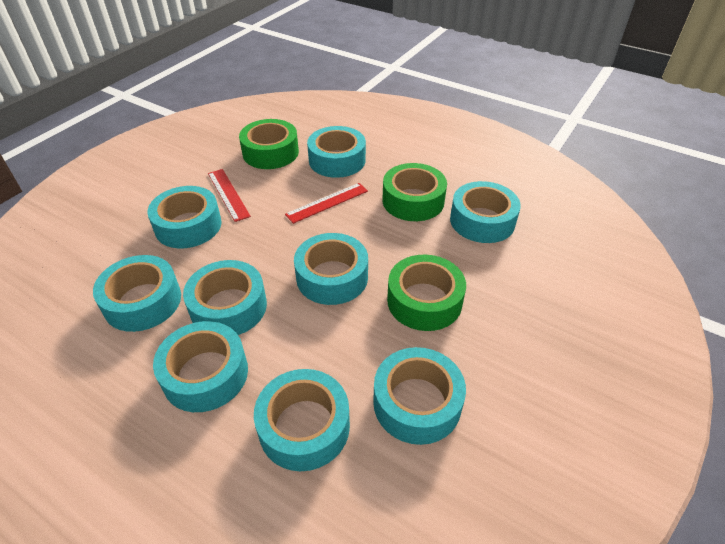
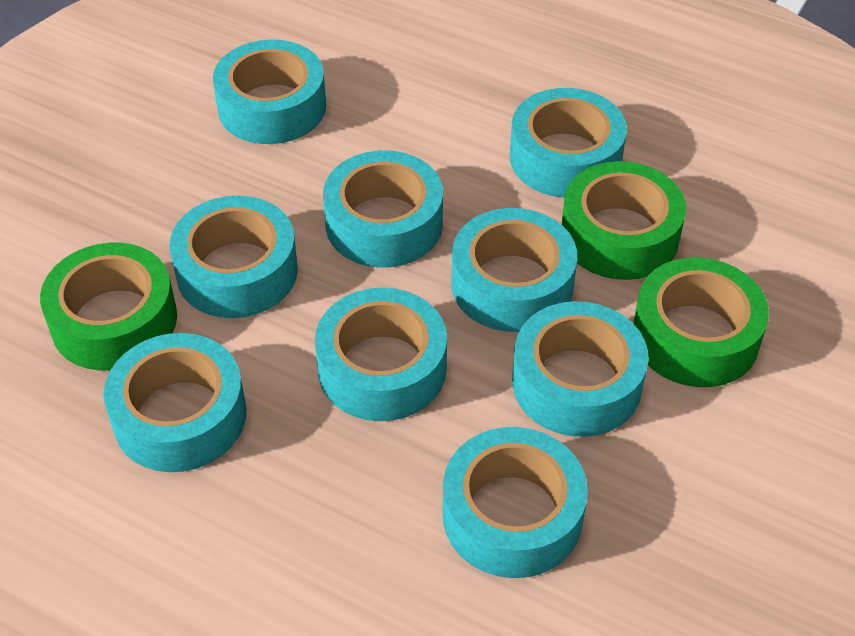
red ruler: 2 -> 0

